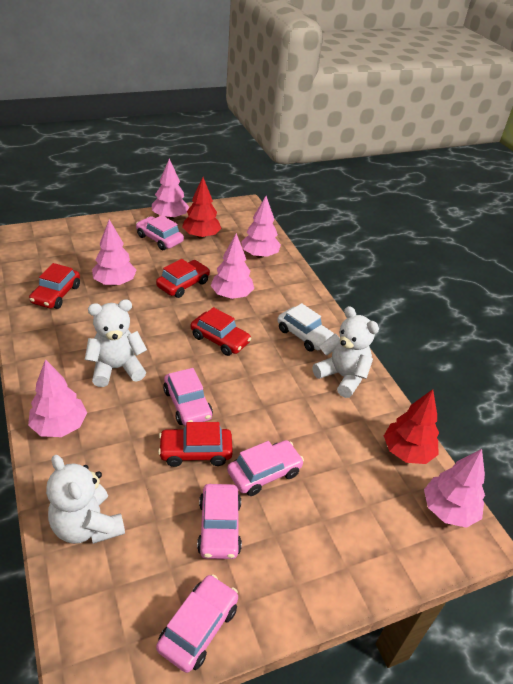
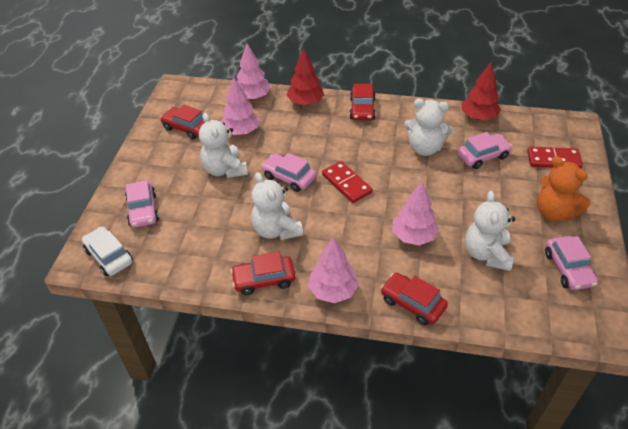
orange teddy bear: 0 -> 1
pink car: 5 -> 4
pink tree: 6 -> 4
red domino: 0 -> 2
white teddy bear: 3 -> 4

